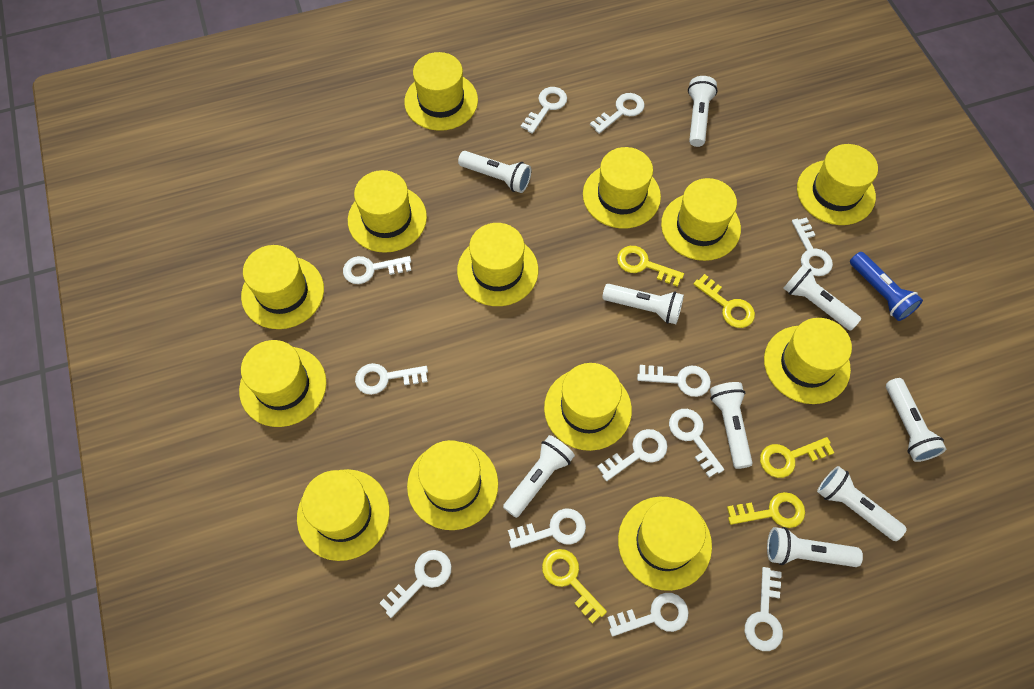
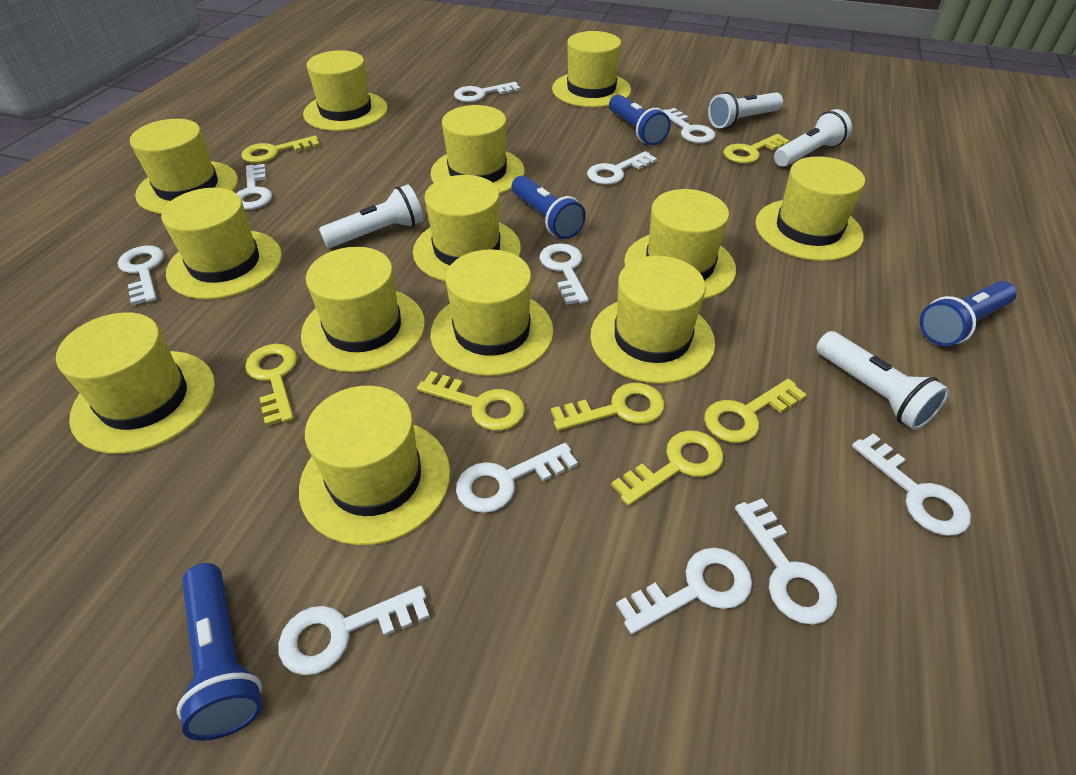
blue flashlight: 1 -> 4
white flashlight: 9 -> 4
white key: 12 -> 11
yellow key: 5 -> 7

